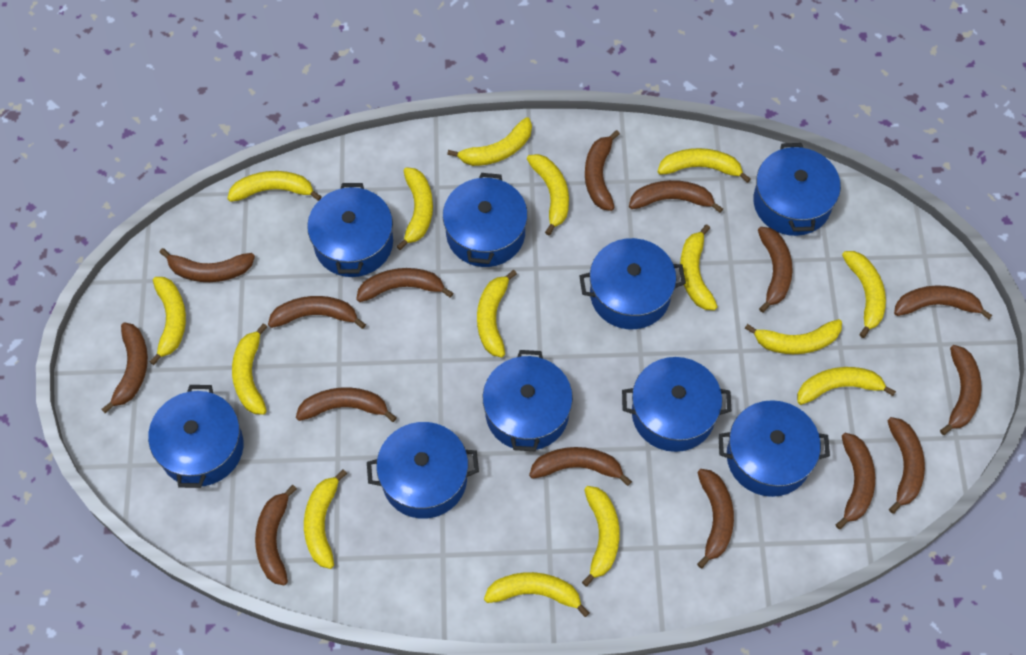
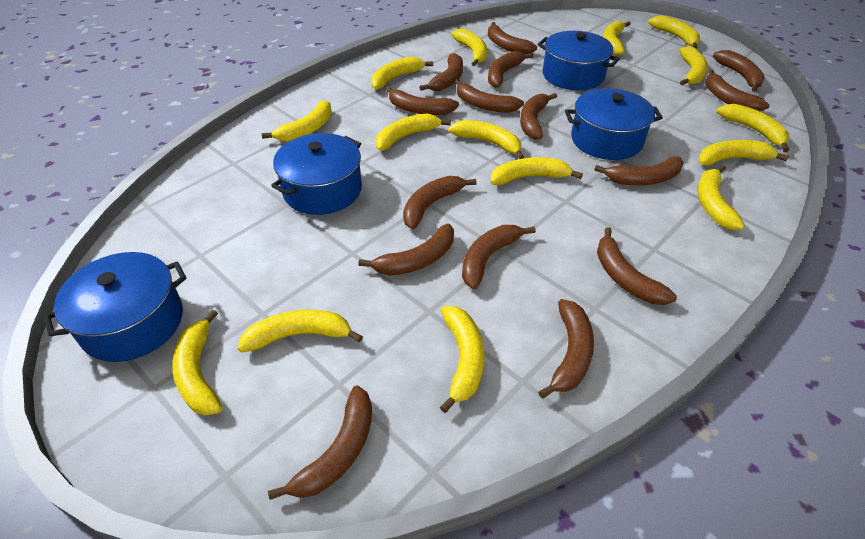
blue pot: 9 -> 4

